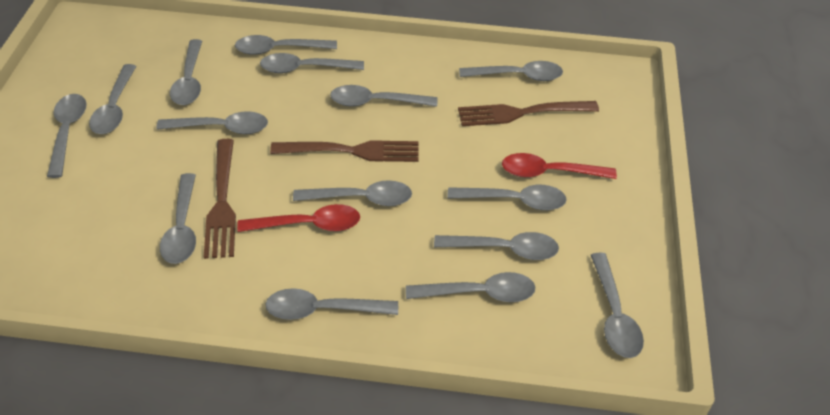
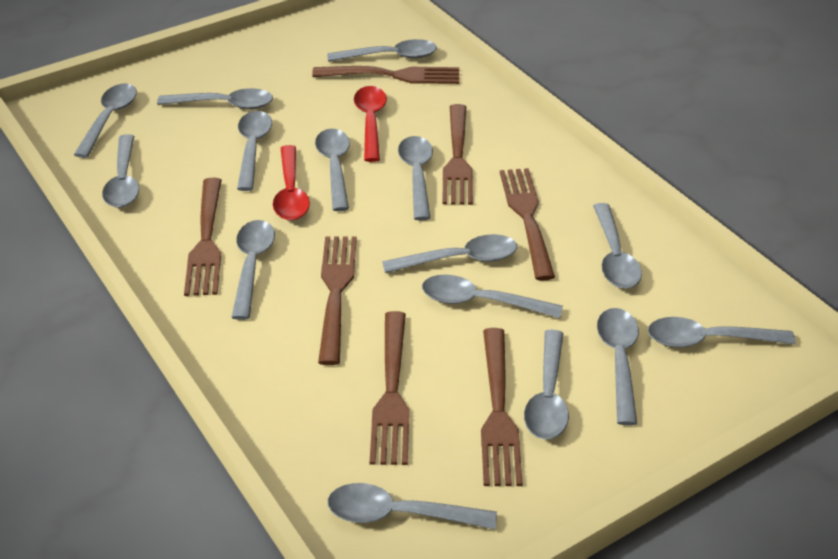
brown fork: 3 -> 7

